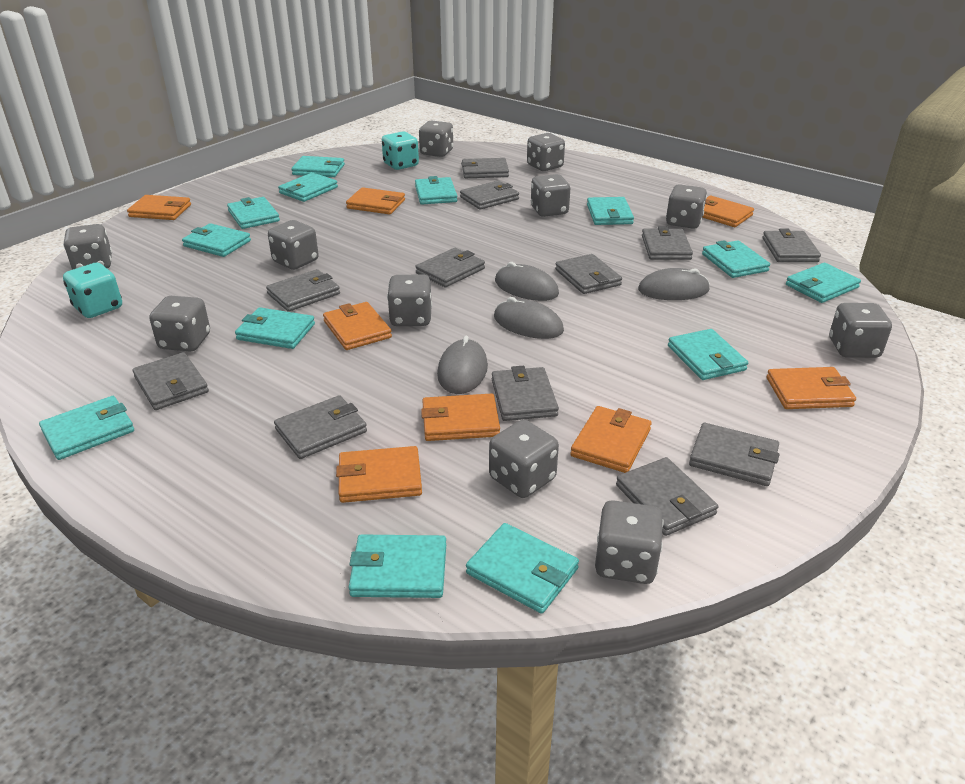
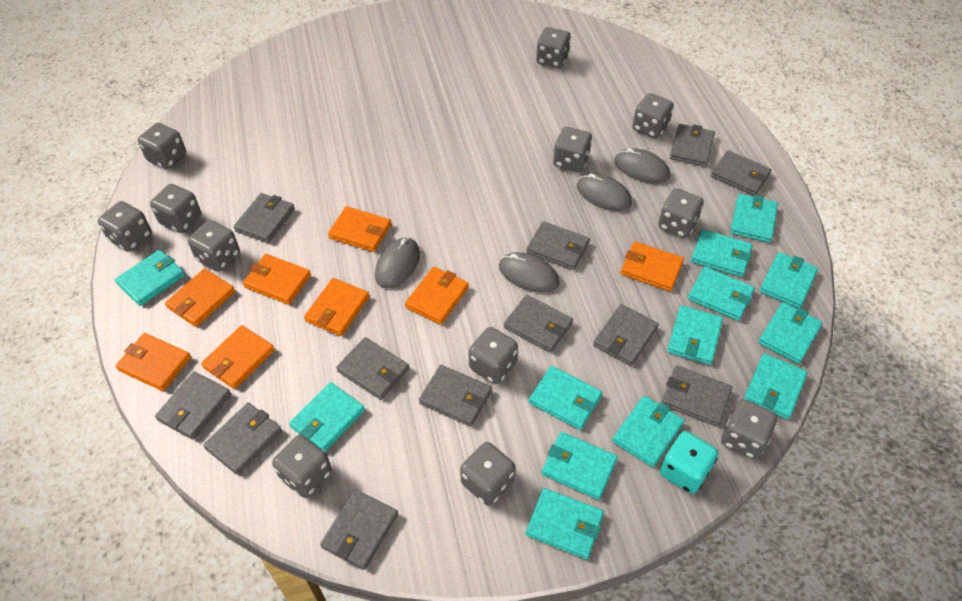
grey dice: 11 -> 12
turquoise dice: 2 -> 1

